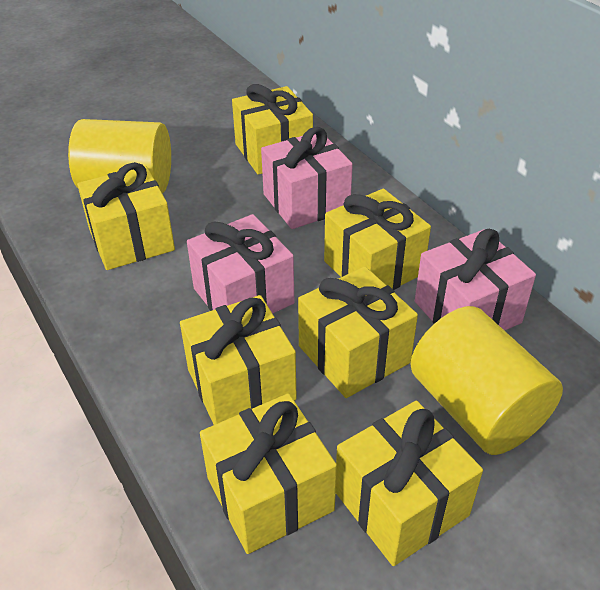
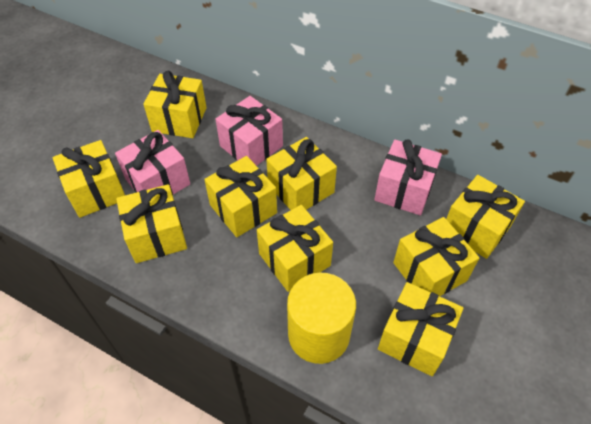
yellow cylinder: 2 -> 1
yellow gift: 7 -> 9

